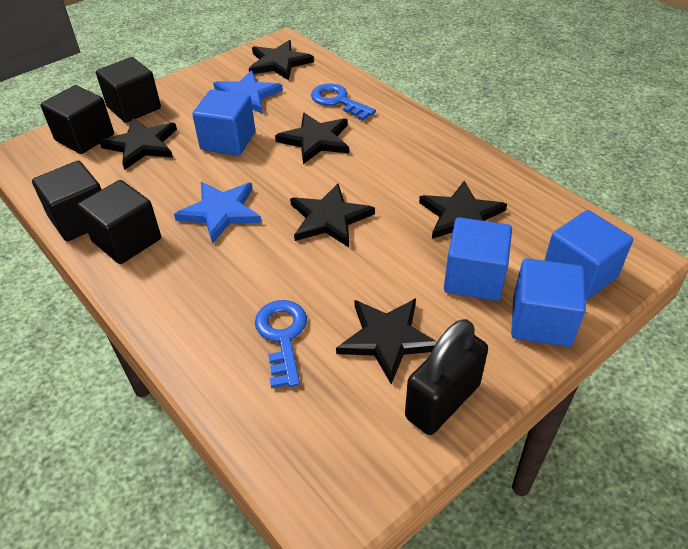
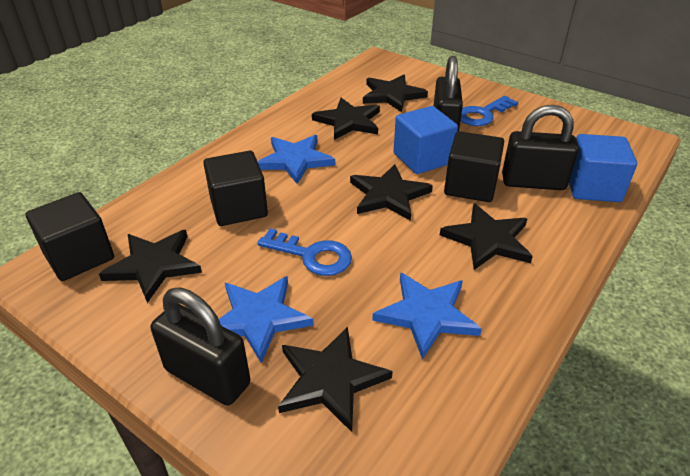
black cube: 4 -> 3
black padlock: 1 -> 3
blue cube: 4 -> 2
blue star: 2 -> 3

